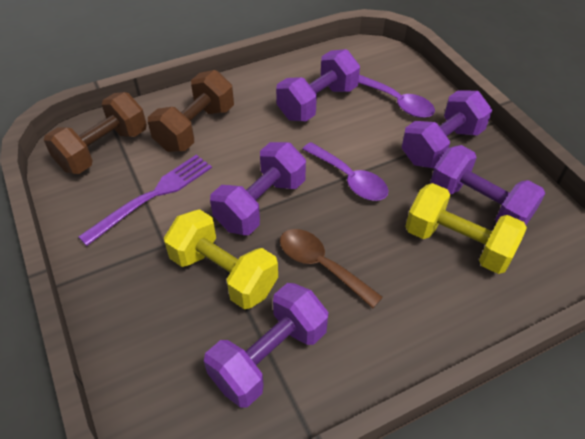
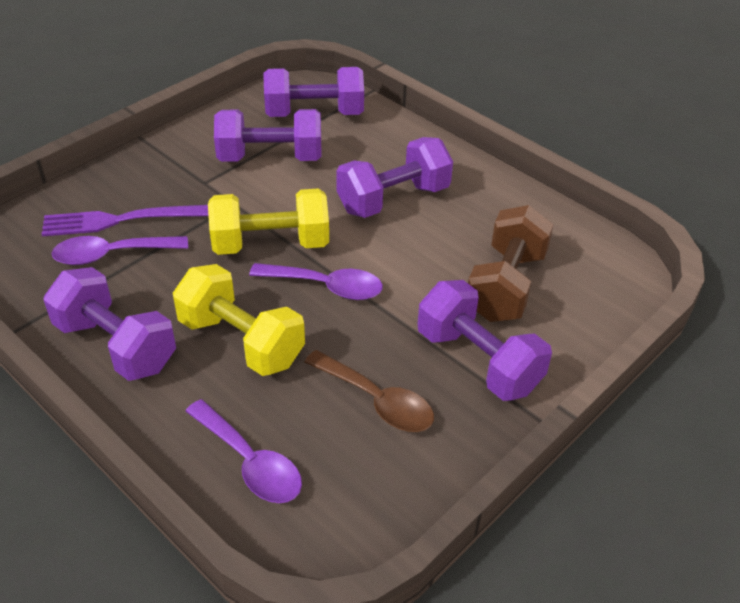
brown dumbbell: 2 -> 1
purple spoon: 2 -> 3

